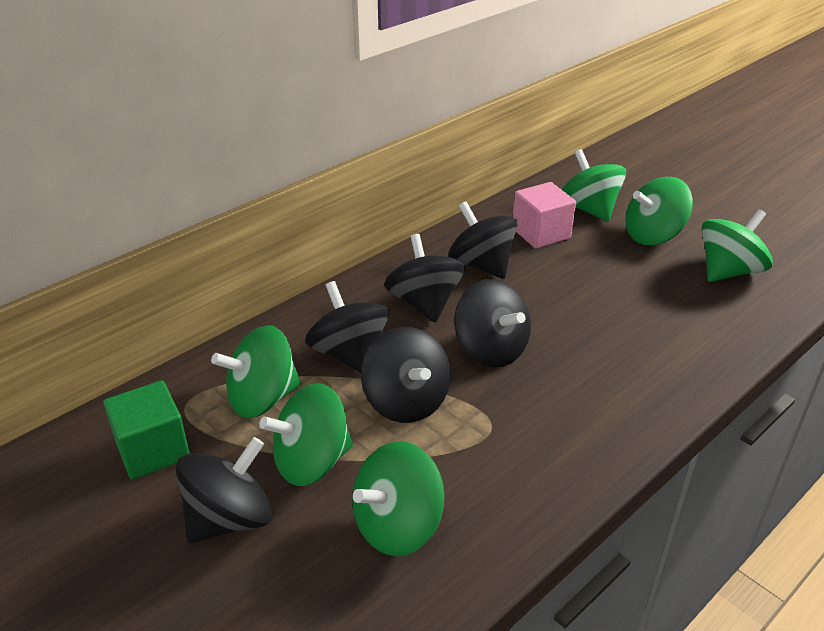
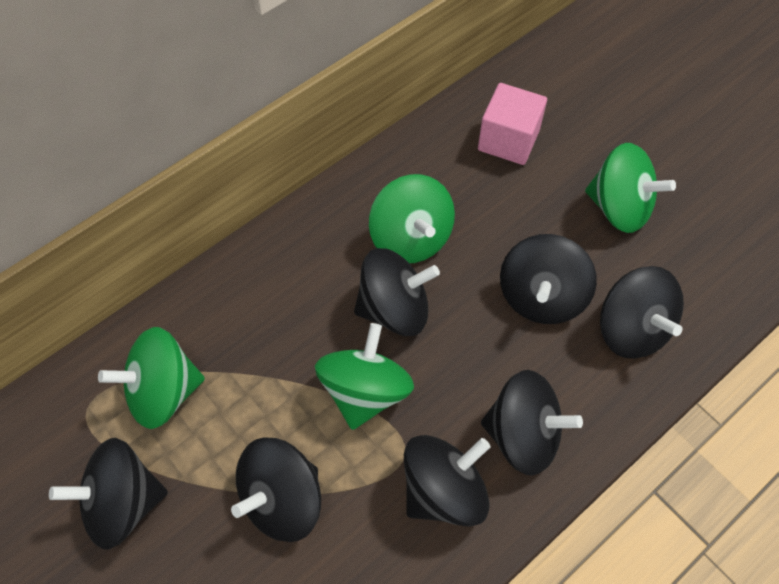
black spinning top: 6 -> 7
green cube: 1 -> 0
green spinning top: 6 -> 4

